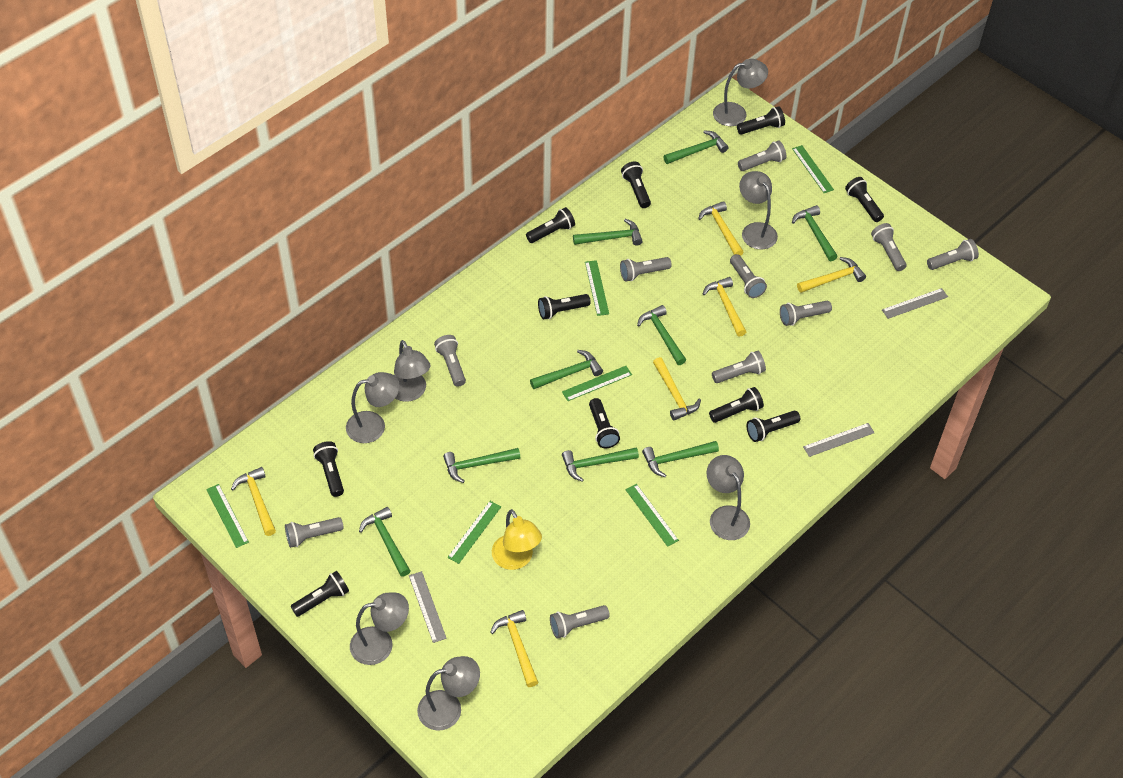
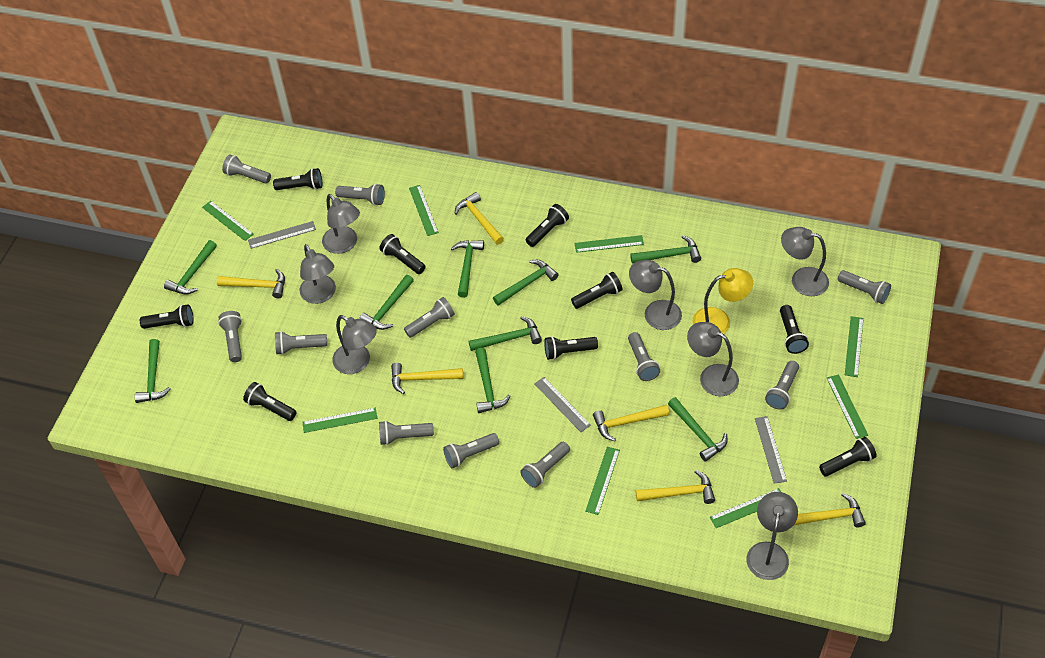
black flashlight: 10 -> 9
green ruler: 6 -> 8
grey flashlight: 10 -> 11

